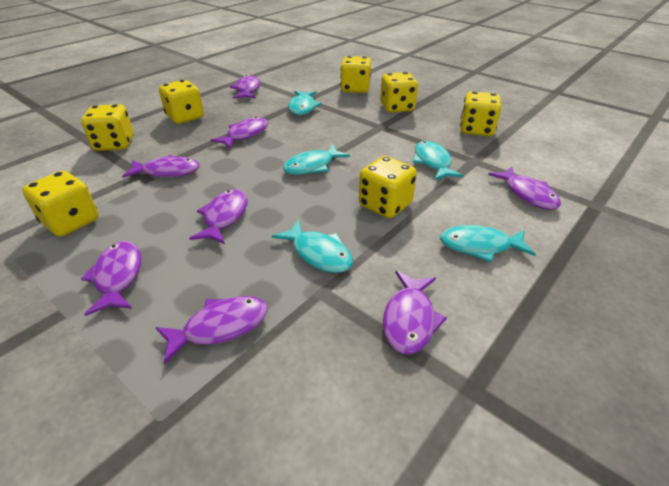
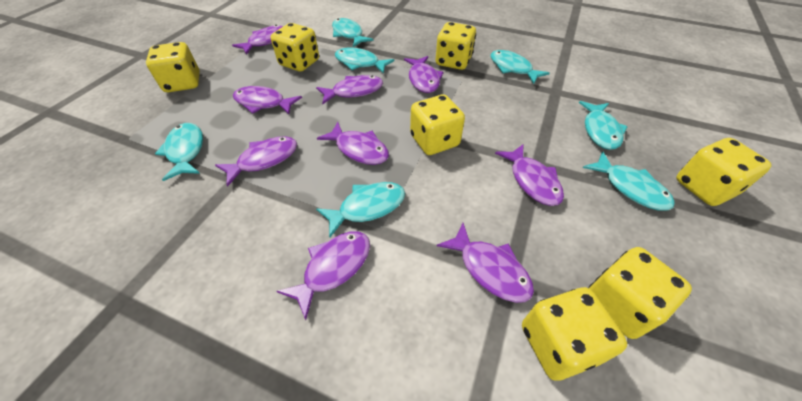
purple fish: 8 -> 9
turquoise fish: 5 -> 7

